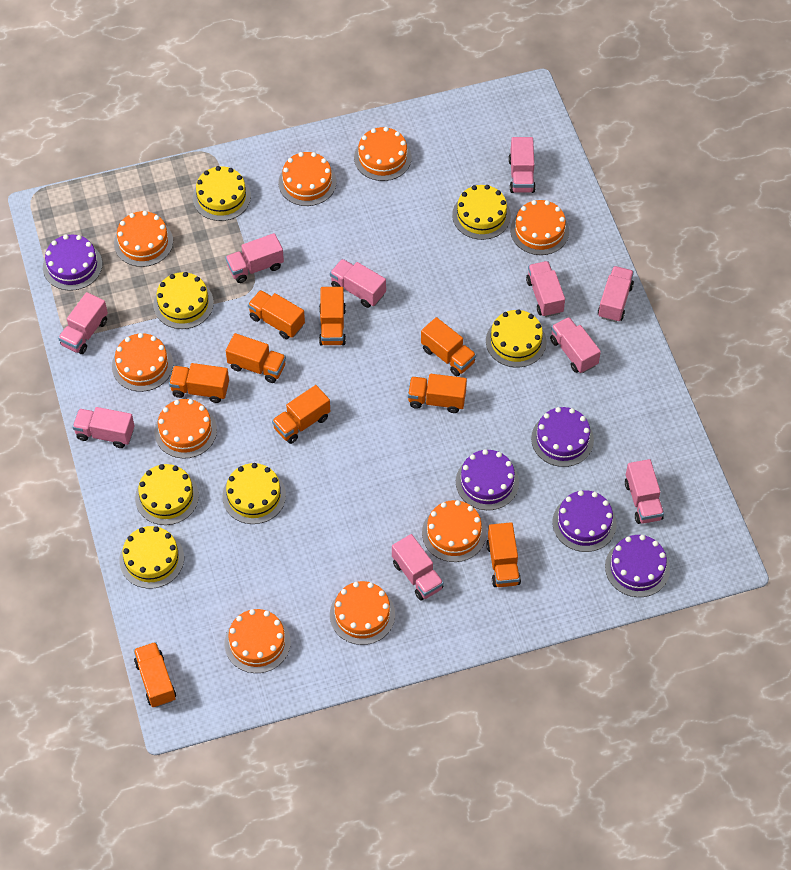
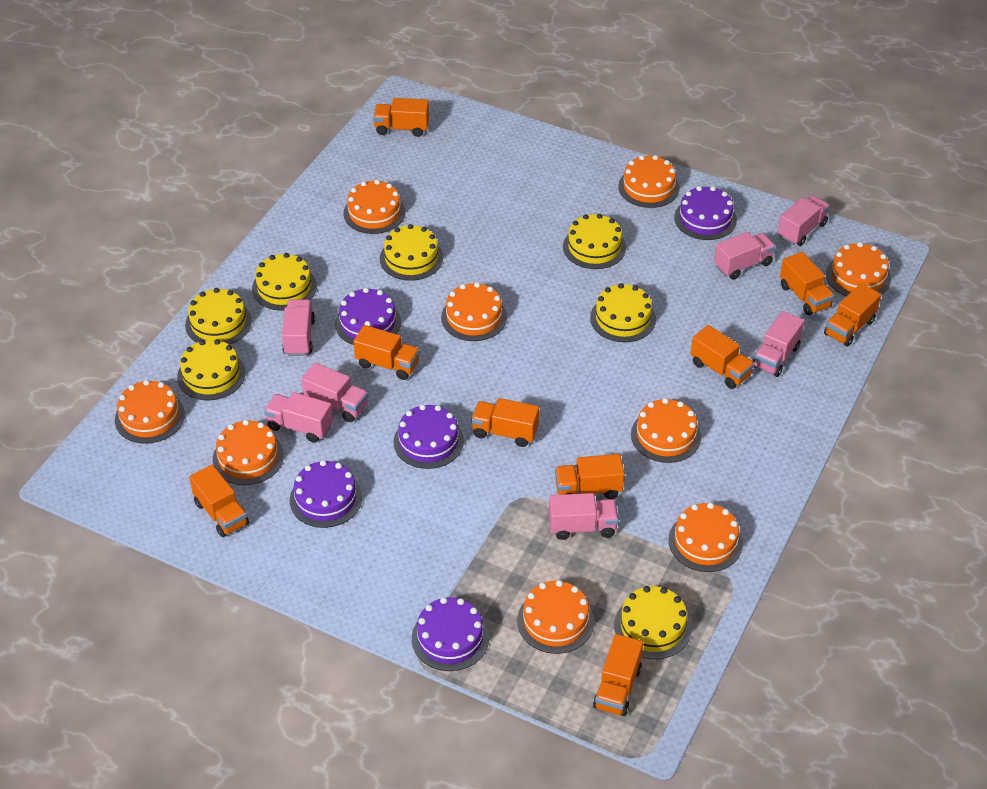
pink truck: 10 -> 7

